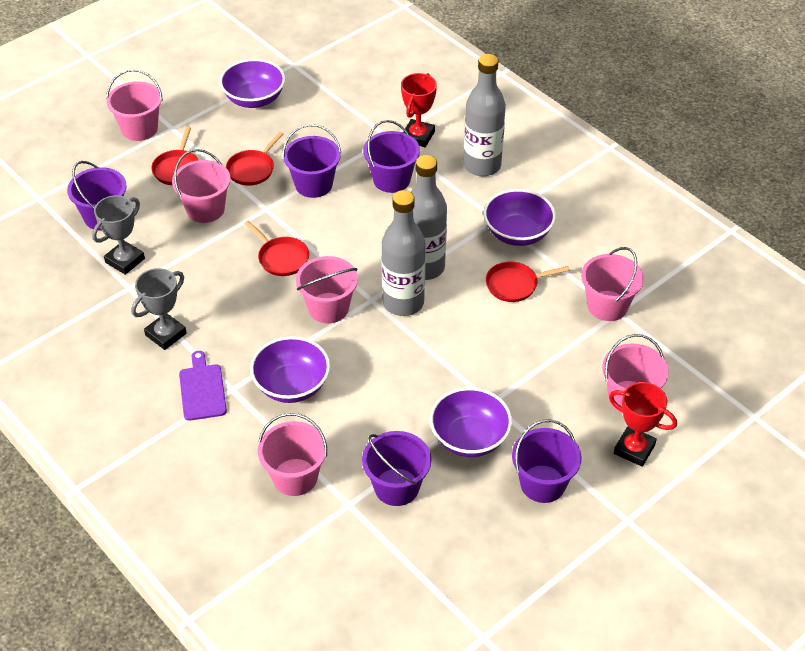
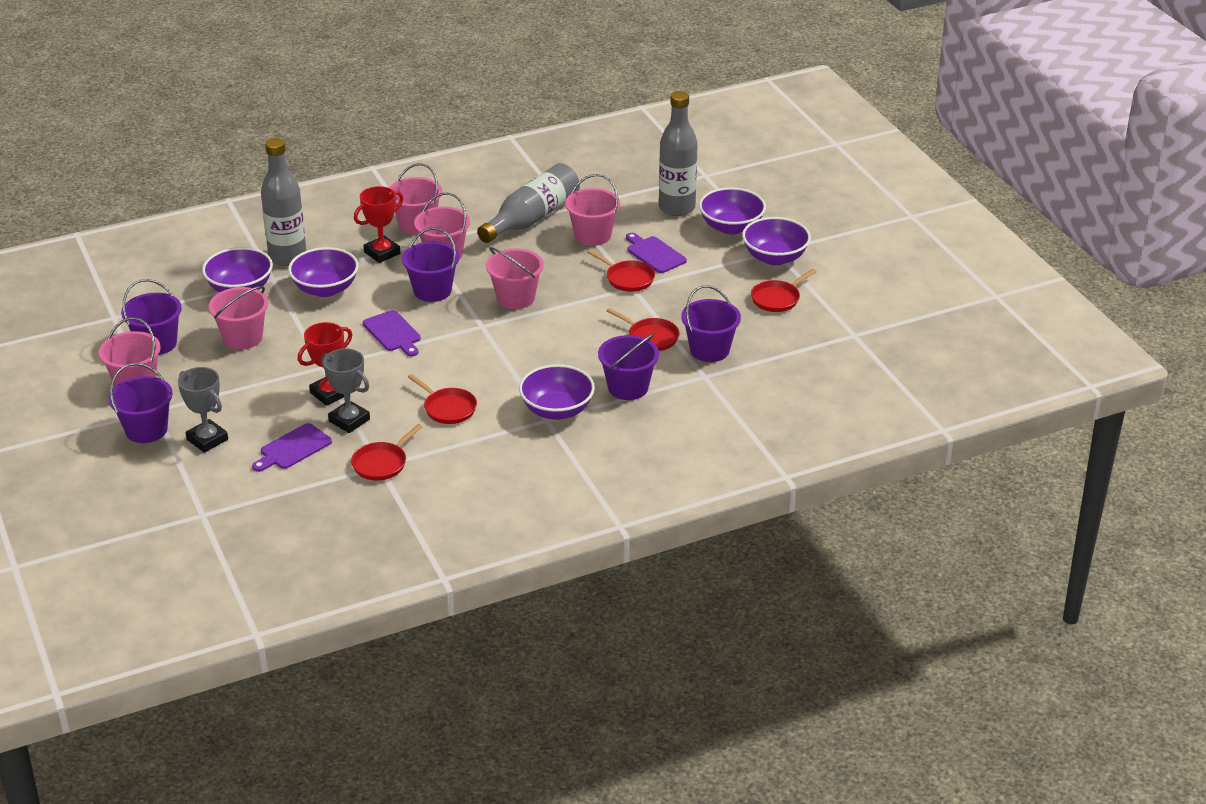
purple bowl: 4 -> 5
purple cutting board: 1 -> 3
red pan: 4 -> 5

